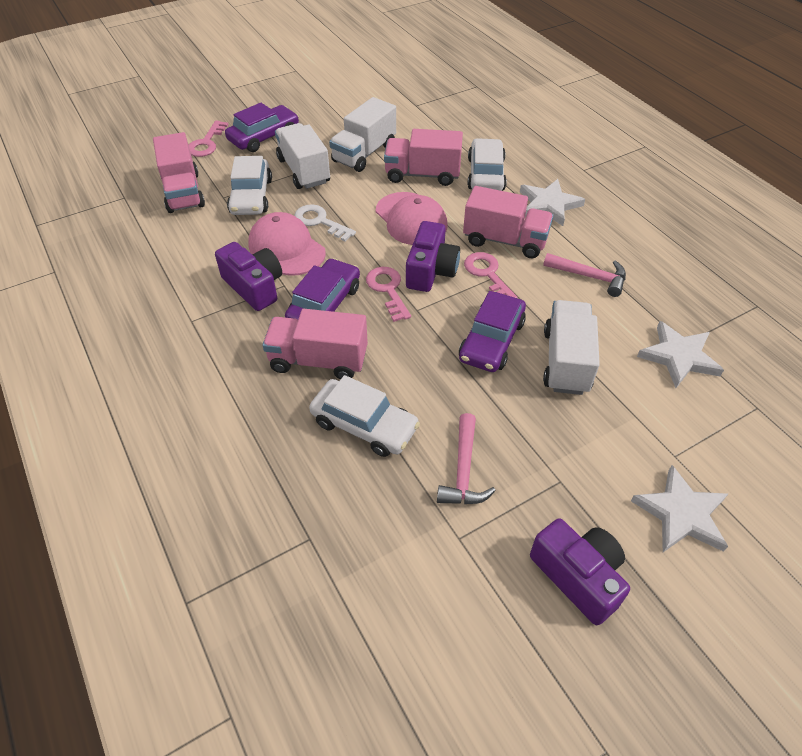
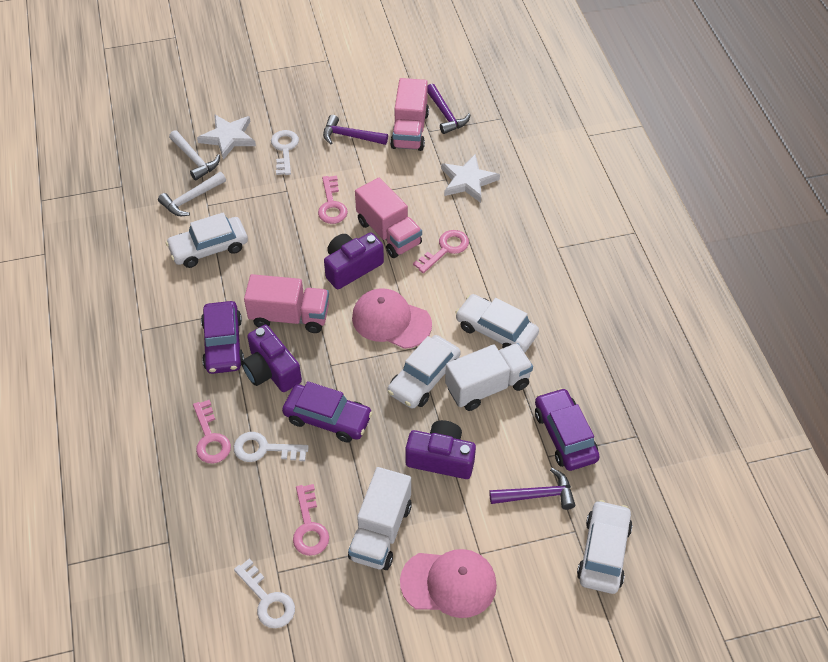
pink hammer: 2 -> 0
pink key: 3 -> 4
pink truck: 4 -> 3
purple hammer: 0 -> 3
white car: 3 -> 4
white hammer: 0 -> 2
white key: 1 -> 3
white star: 3 -> 2
white truck: 3 -> 2

